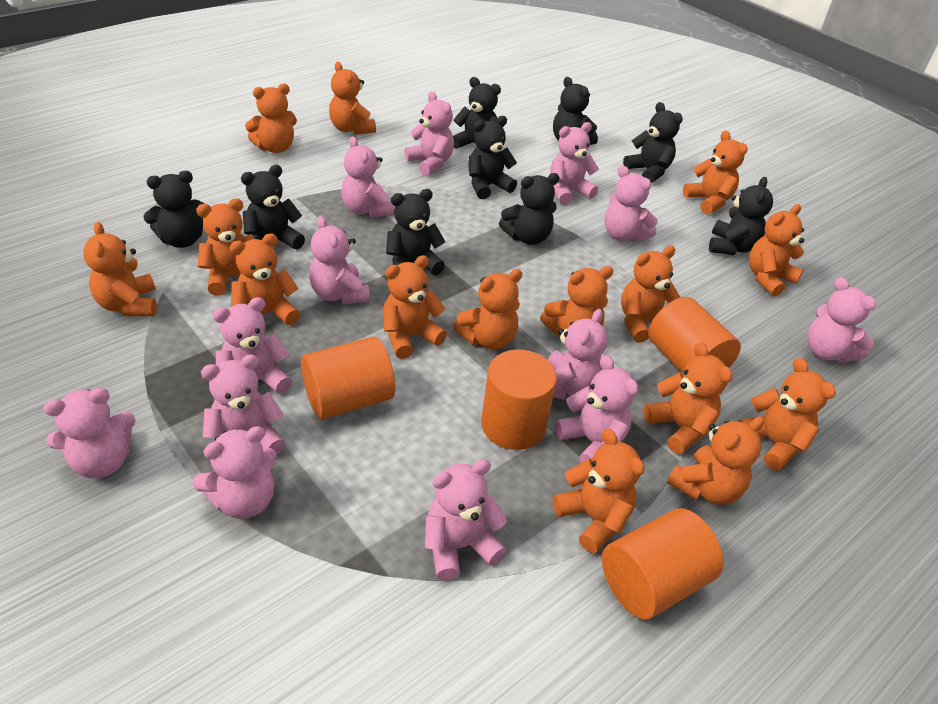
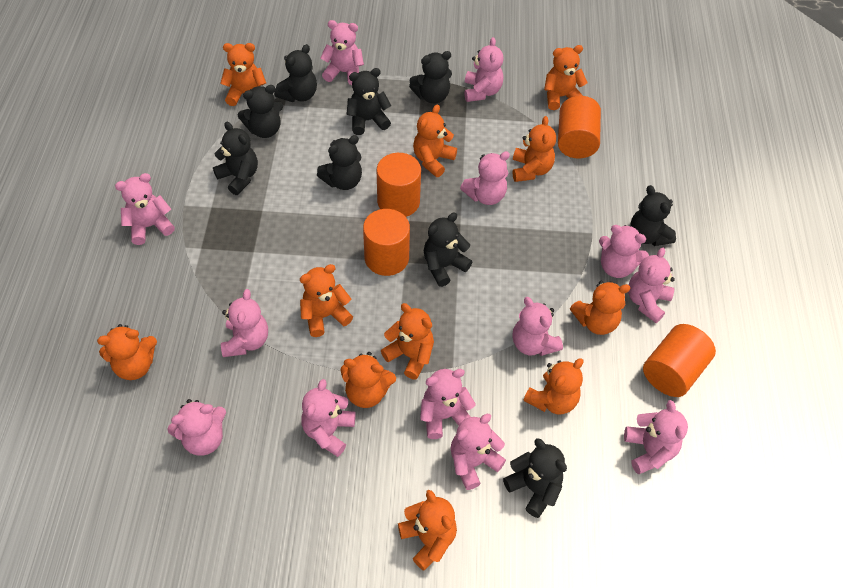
orange teddy bear: 15 -> 11

